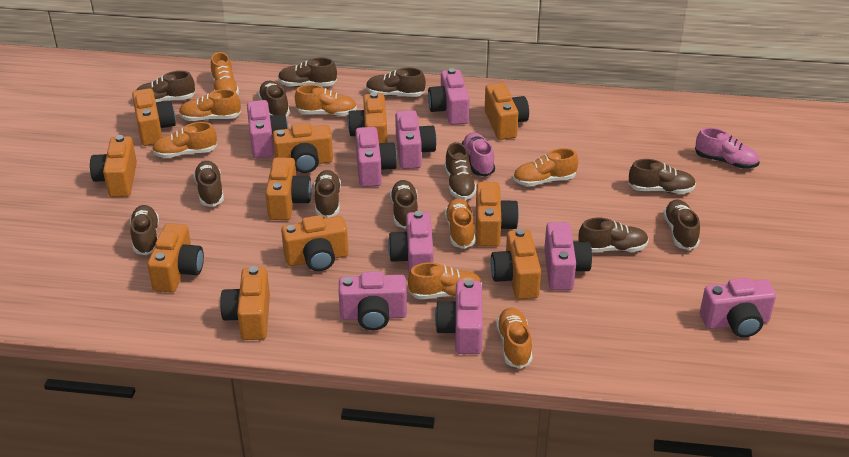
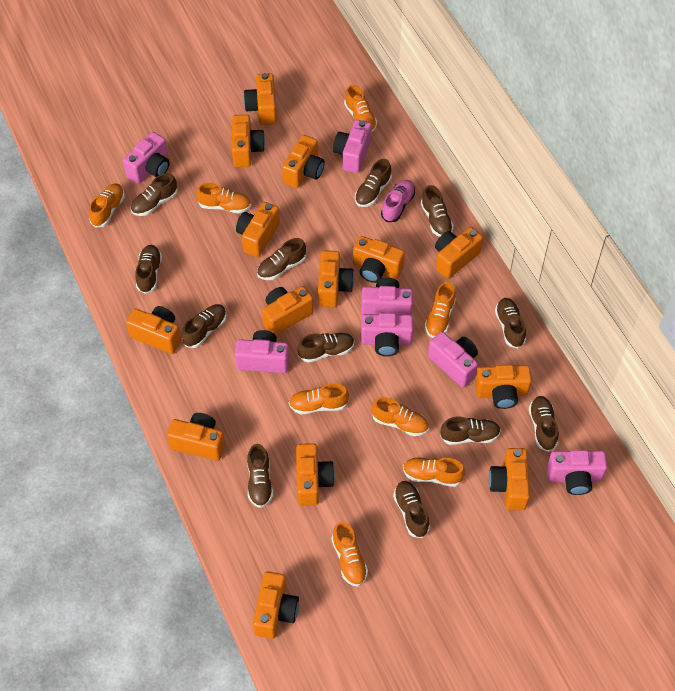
orange camera: 11 -> 14
pink camera: 9 -> 7
pink shoe: 2 -> 1

